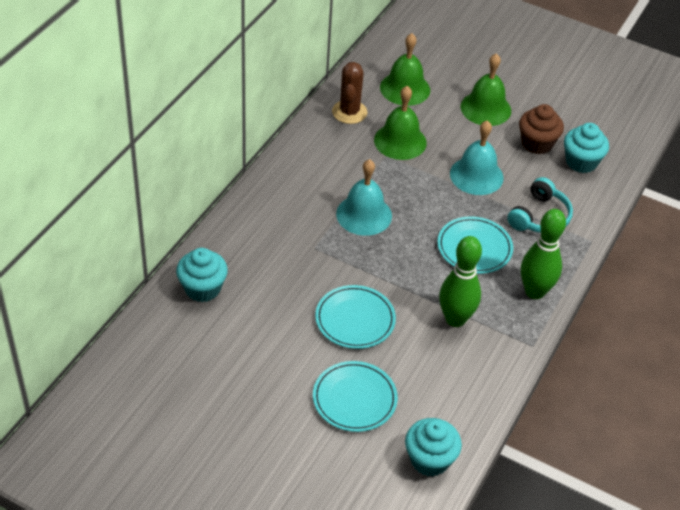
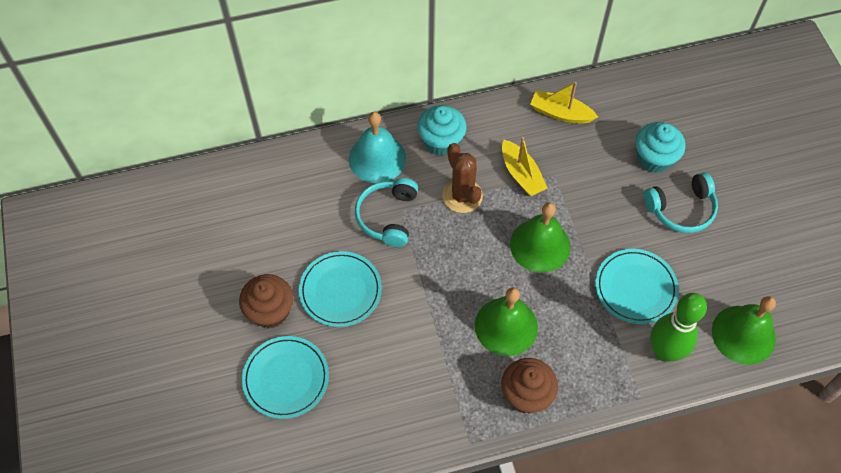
brown cupcake: 1 -> 2
green bowling pin: 2 -> 1
turquoise bell: 2 -> 1
turquoise cupcake: 3 -> 2
turquoise headphones: 1 -> 2
yellow boat: 0 -> 2

